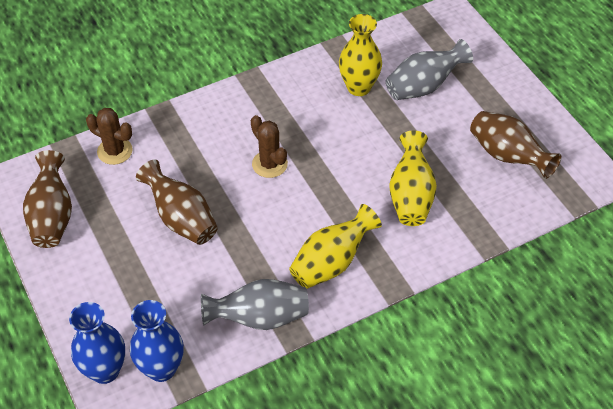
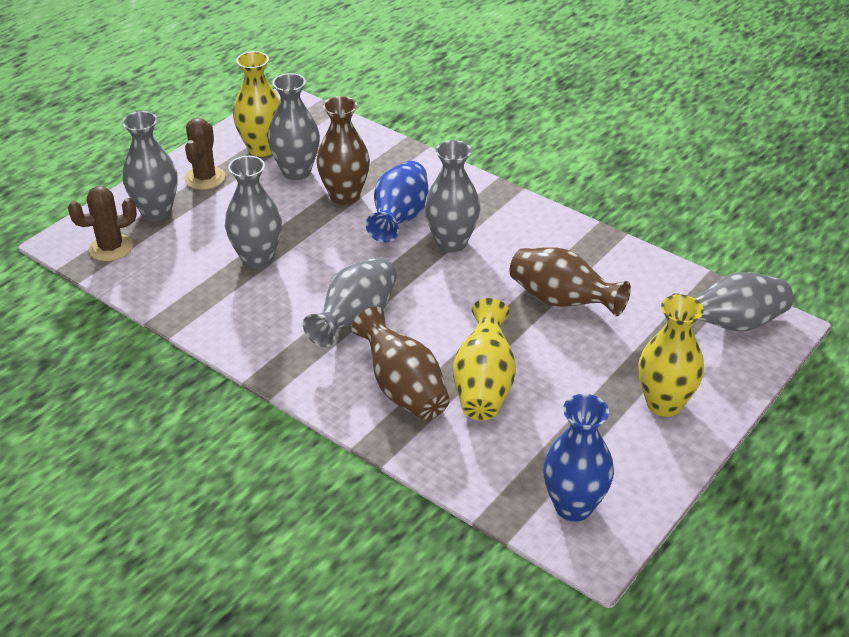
grey vase: 2 -> 6

